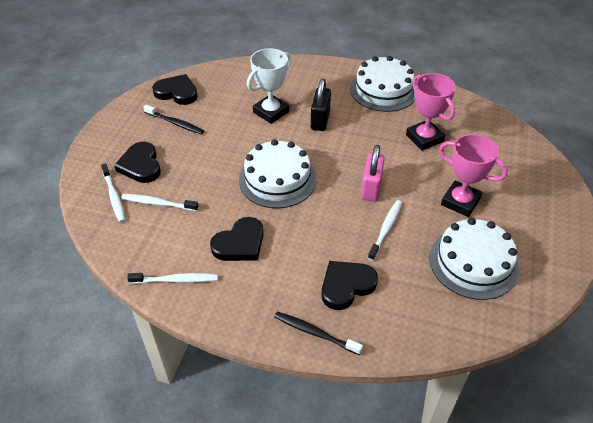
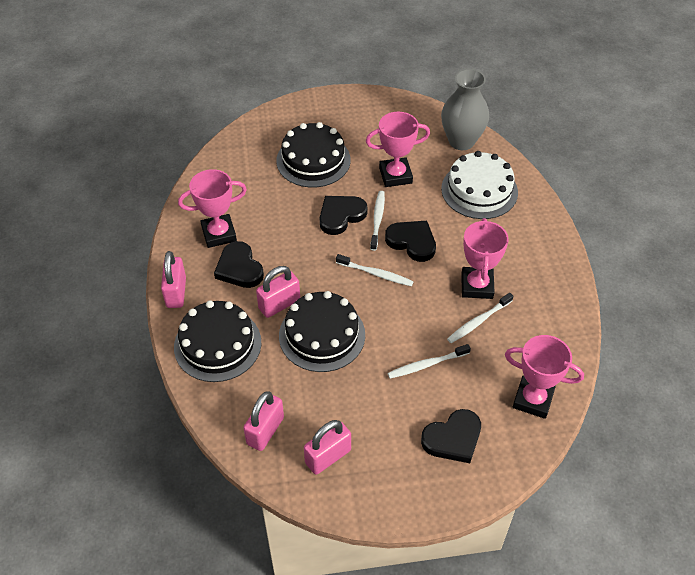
black cake: 0 -> 3
black padlock: 1 -> 0
black toothbrush: 2 -> 0
grey vase: 0 -> 1
pink padlock: 1 -> 4
pink trophy: 2 -> 4
white cake: 3 -> 1
white trophy: 1 -> 0

